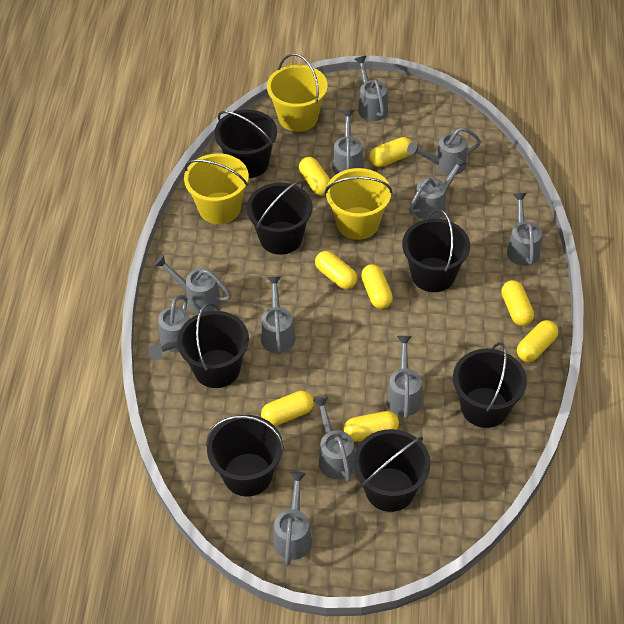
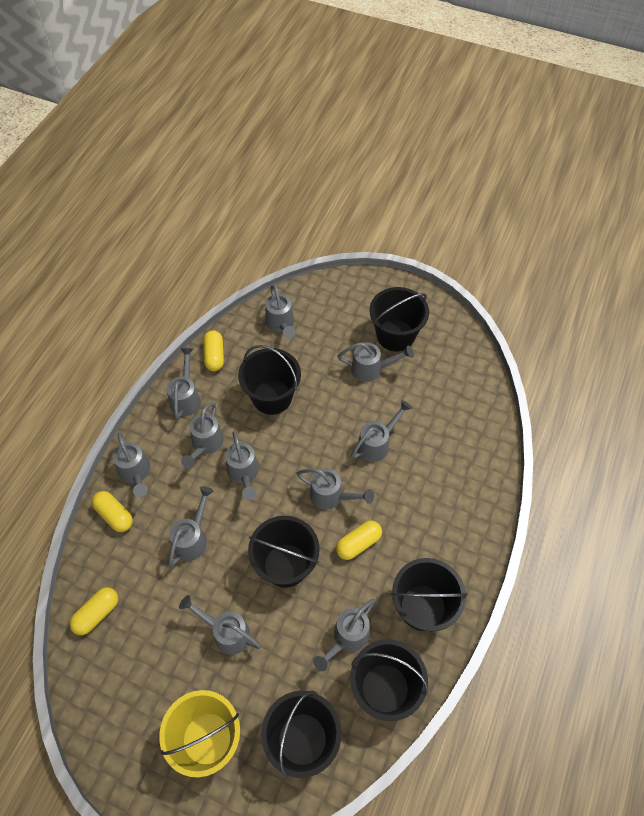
black bucket: 7 -> 6
yellow bucket: 3 -> 1
yellow capsule: 8 -> 4

